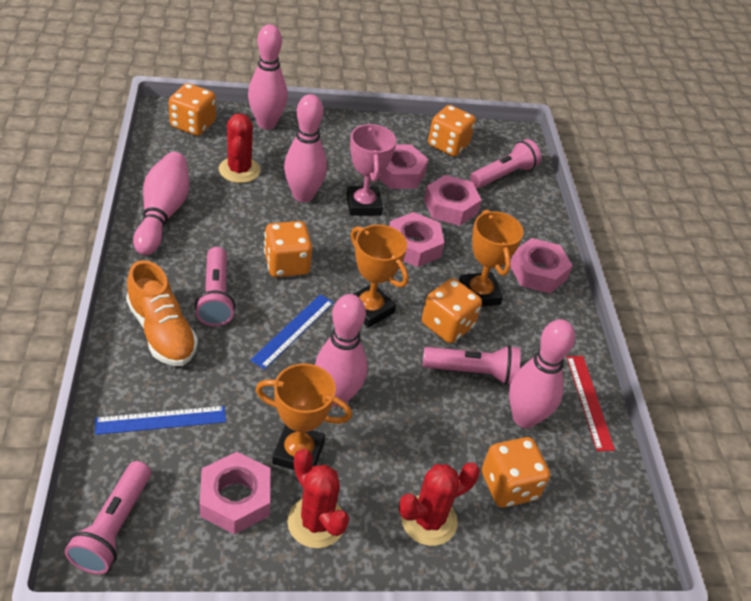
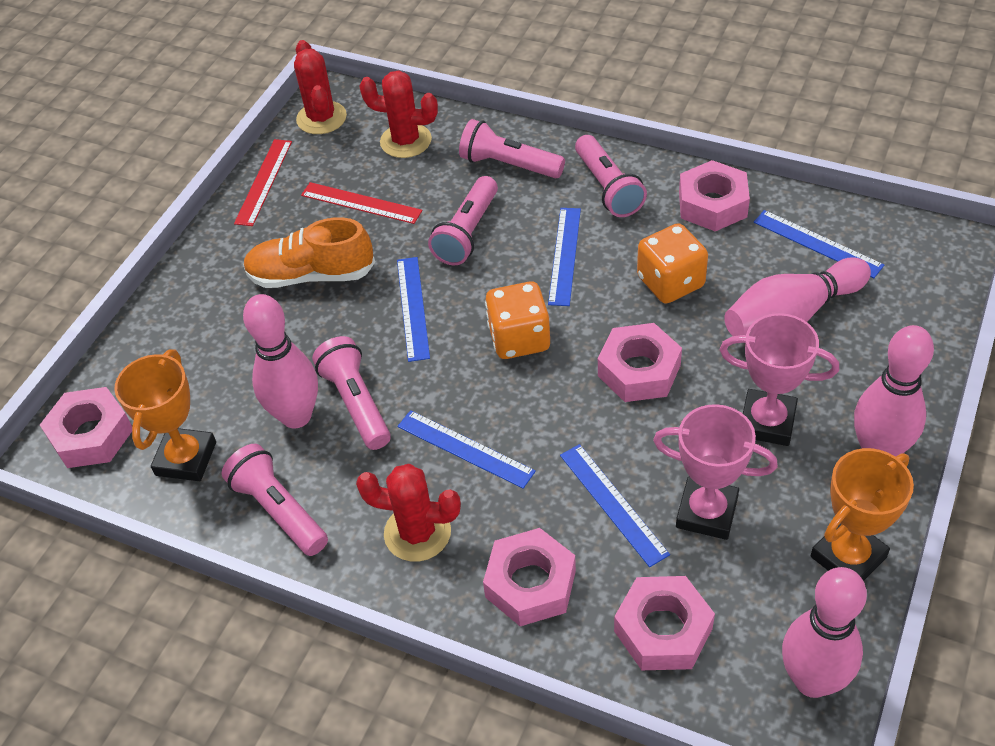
blue ruler: 2 -> 5
orange dice: 5 -> 2
orange trophy: 3 -> 2
pink bowling pin: 5 -> 4
pink flashlight: 4 -> 5
pink trophy: 1 -> 2
red ruler: 1 -> 2

